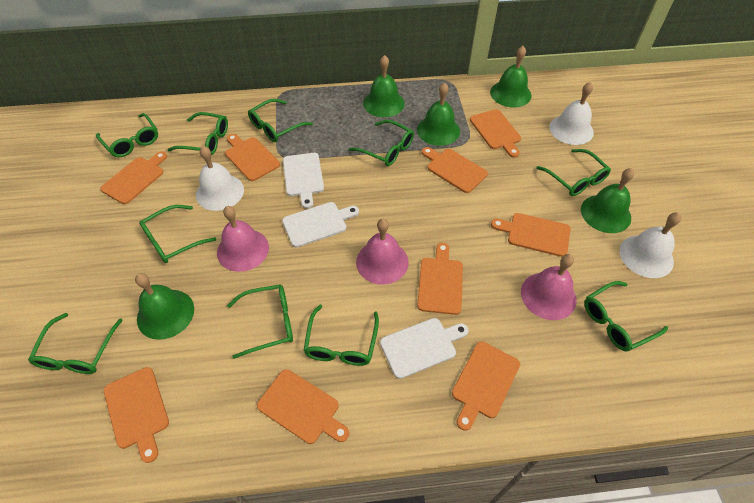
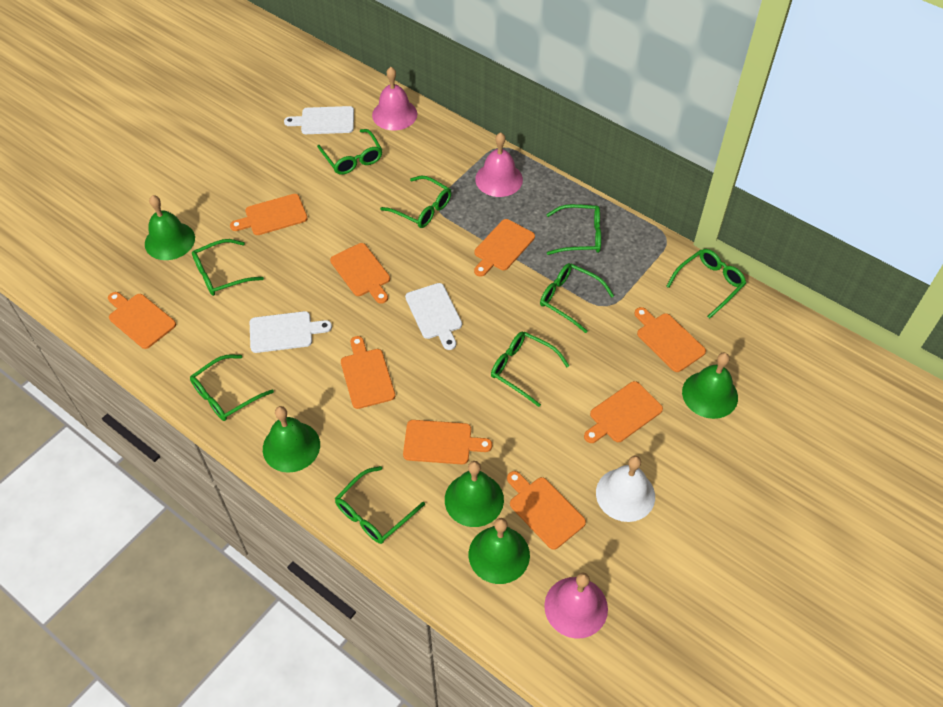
green glasses: 10 -> 9
white bell: 3 -> 1

